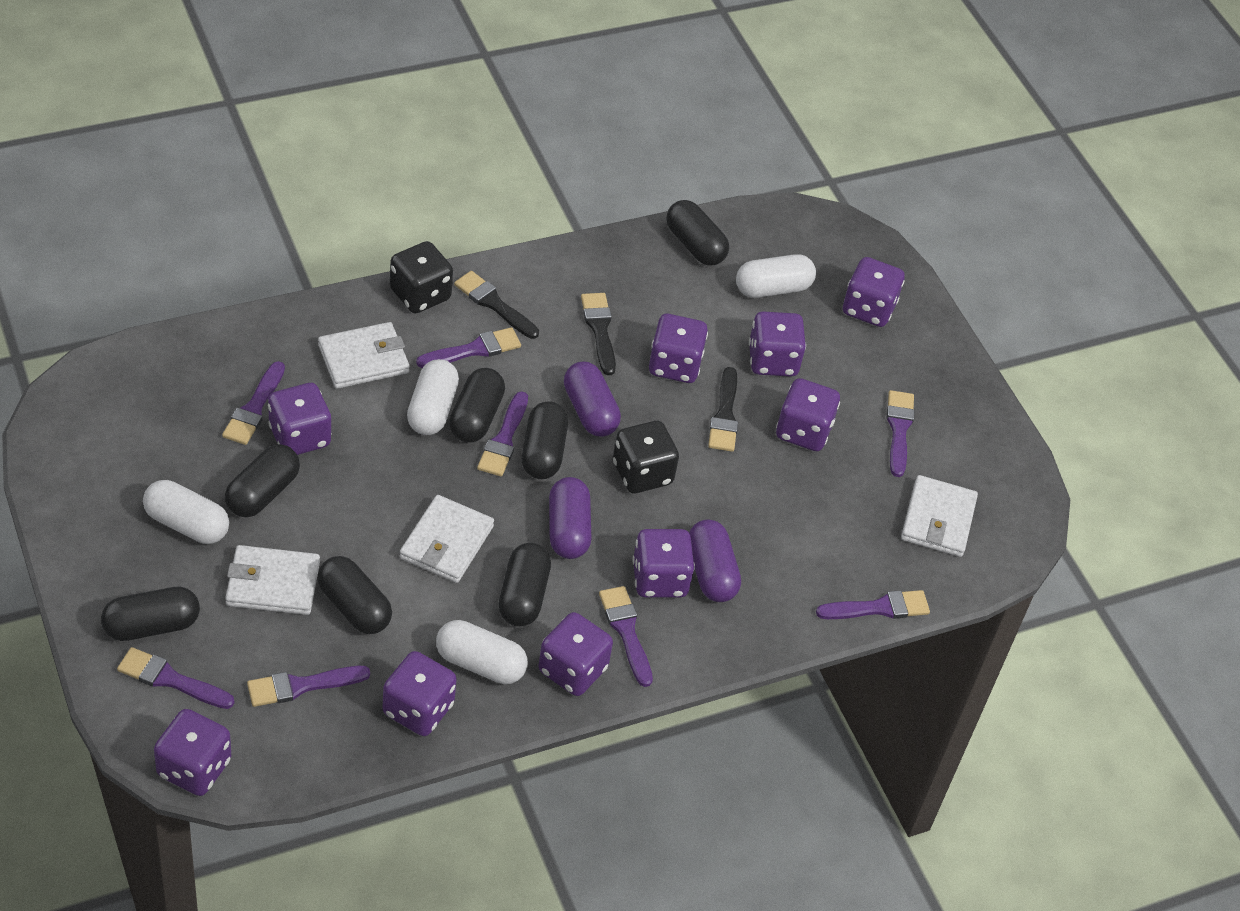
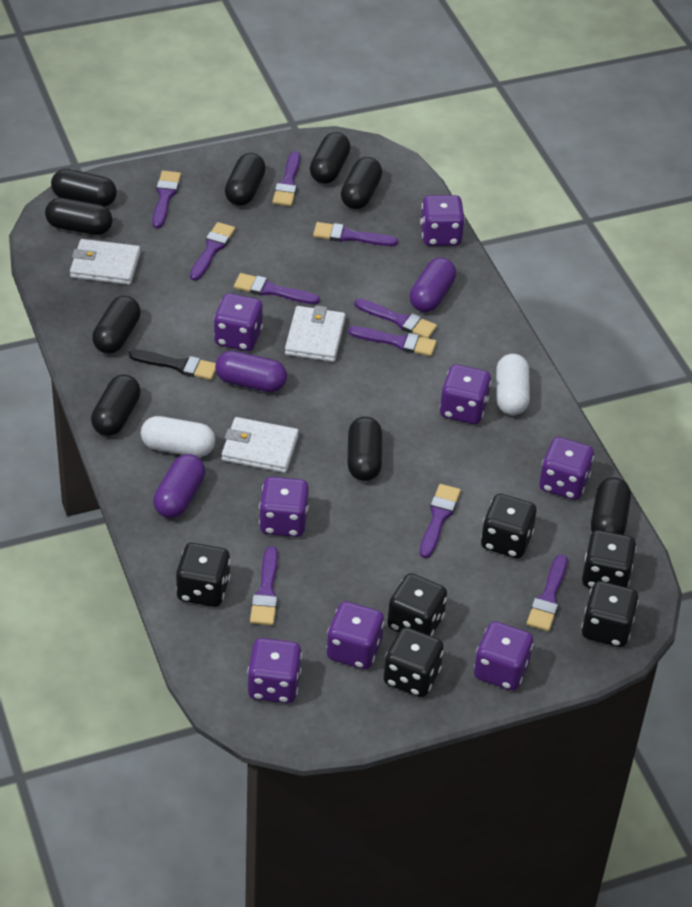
black brush: 3 -> 1
black capsule: 7 -> 9
black dice: 2 -> 6
purple brush: 8 -> 10
purple dice: 9 -> 8
white capsule: 4 -> 2
white wallet: 4 -> 3

